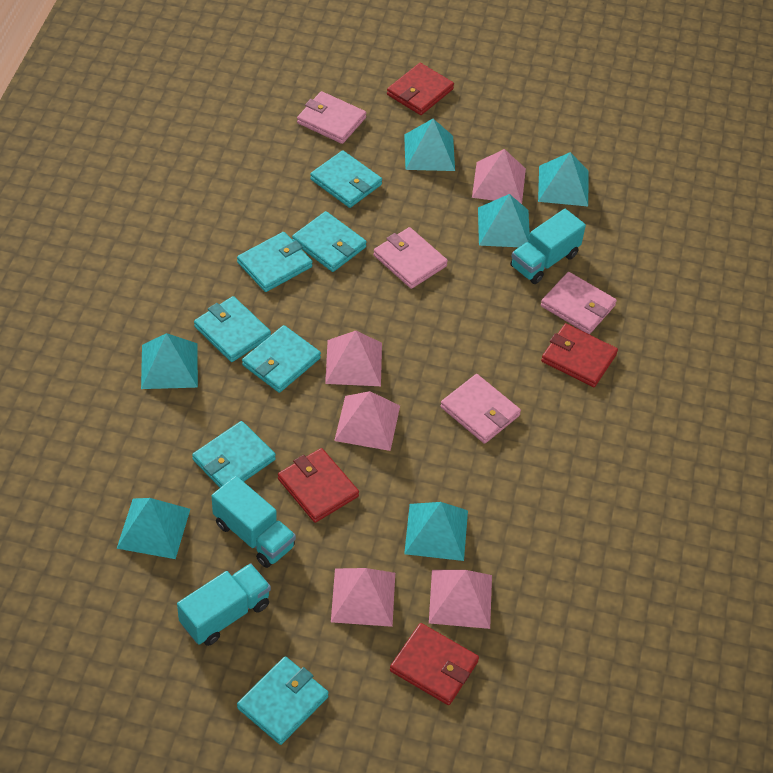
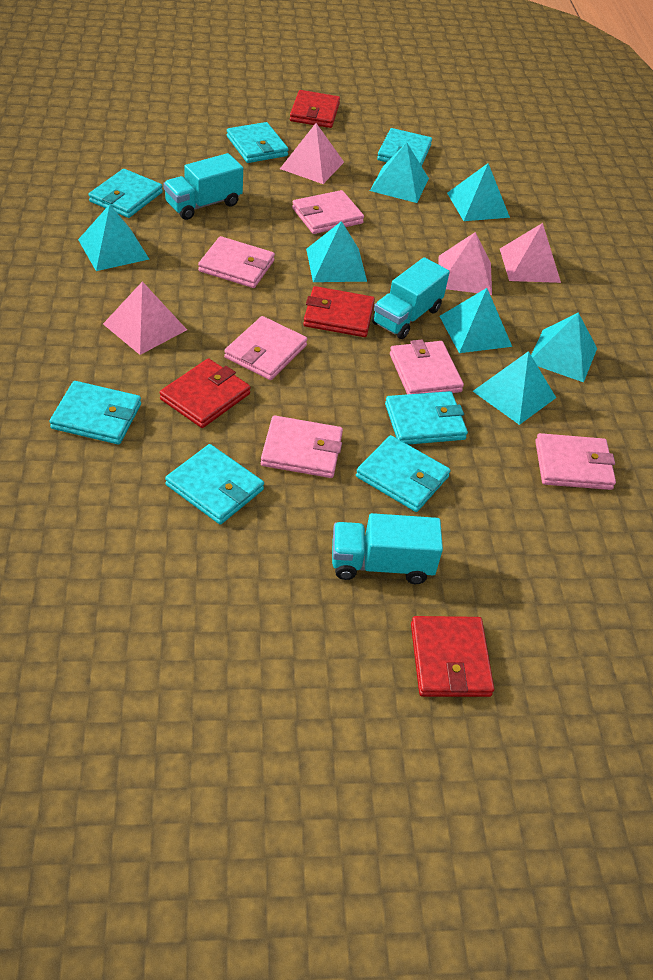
pink pyramid: 5 -> 4
pink wallet: 4 -> 6
turquoise pyramid: 6 -> 7

